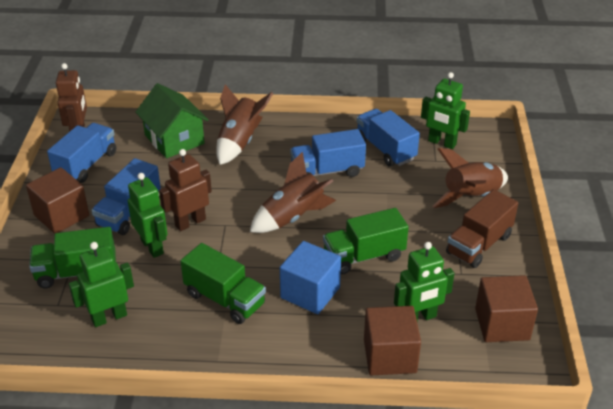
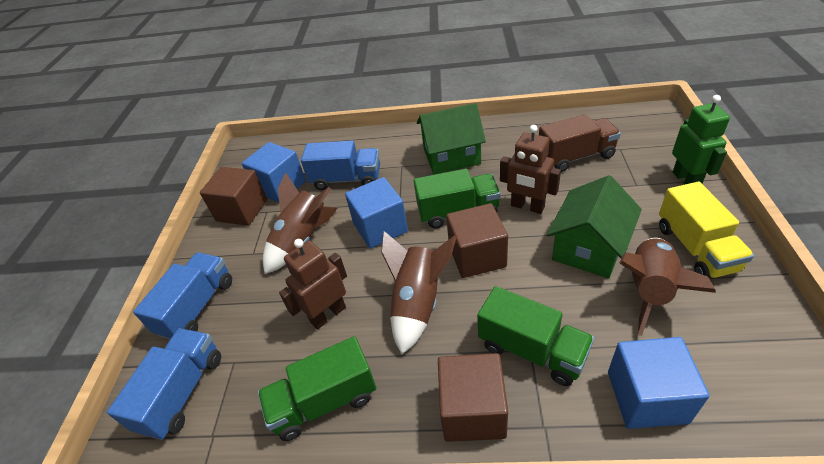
blue cube: 1 -> 3
blue truck: 4 -> 3
green house: 1 -> 2
green robot: 4 -> 1
yellow truck: 0 -> 1

